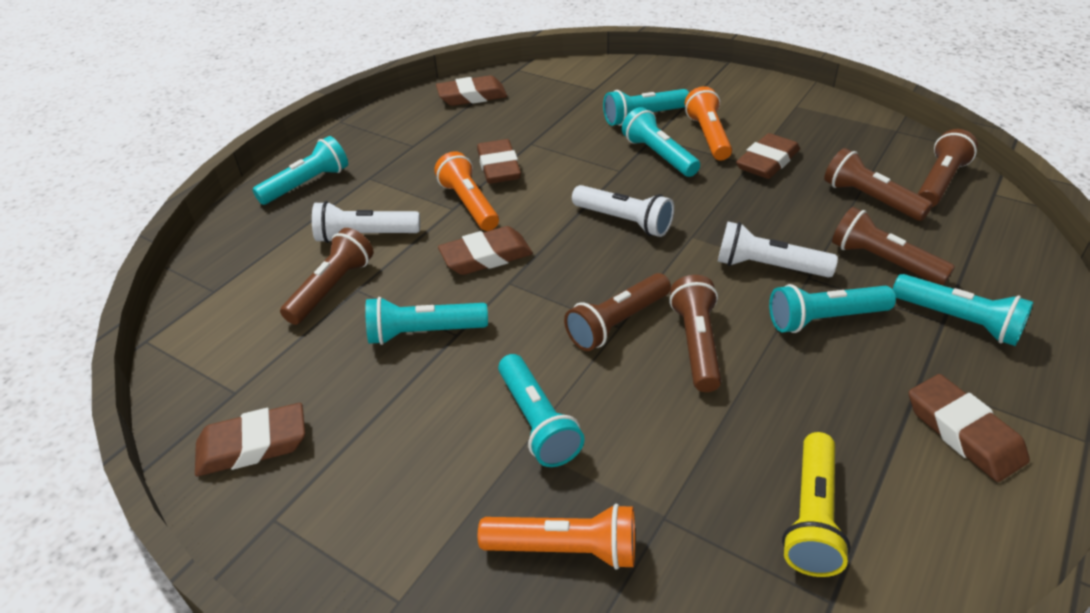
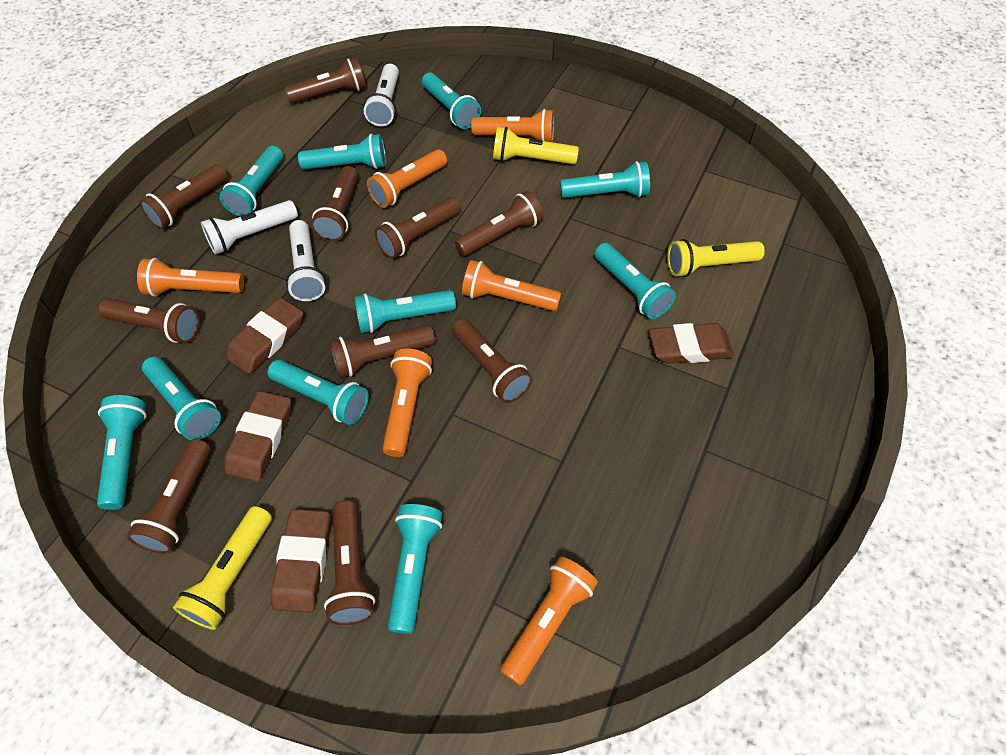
brown eraser: 6 -> 4
brown flashlight: 6 -> 10
orange flashlight: 3 -> 6
turquoise flashlight: 7 -> 10
yellow flashlight: 1 -> 3

